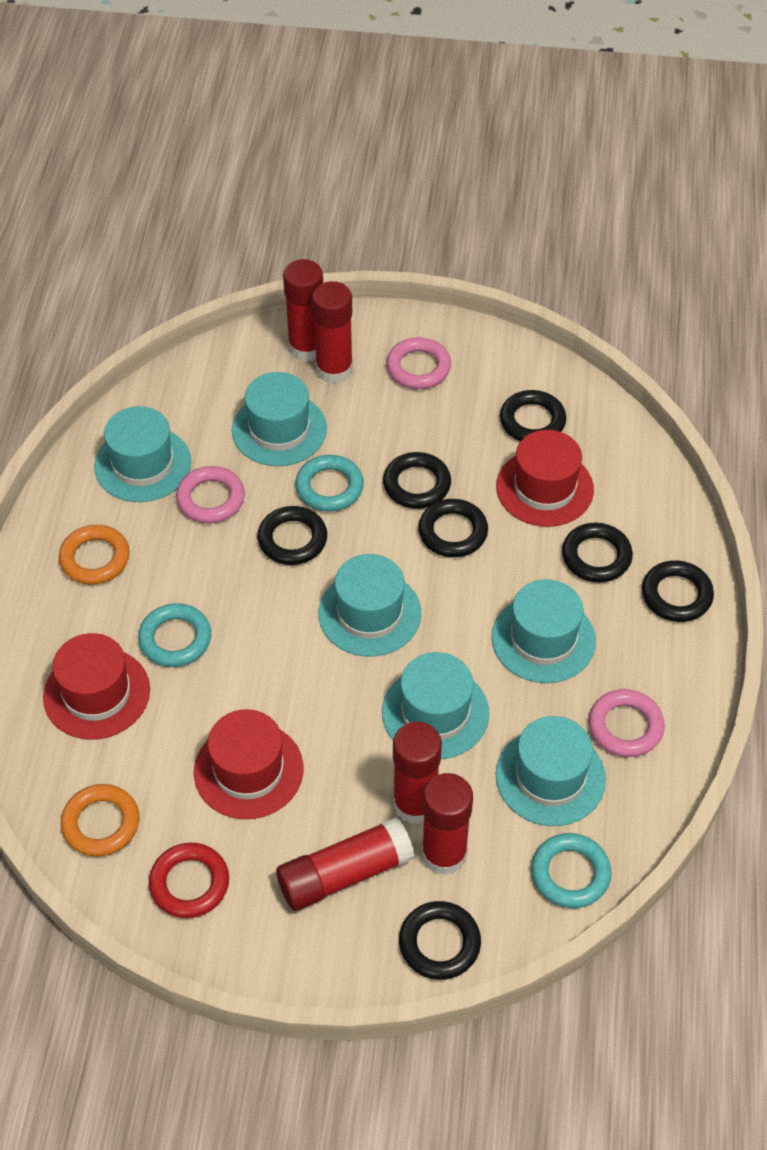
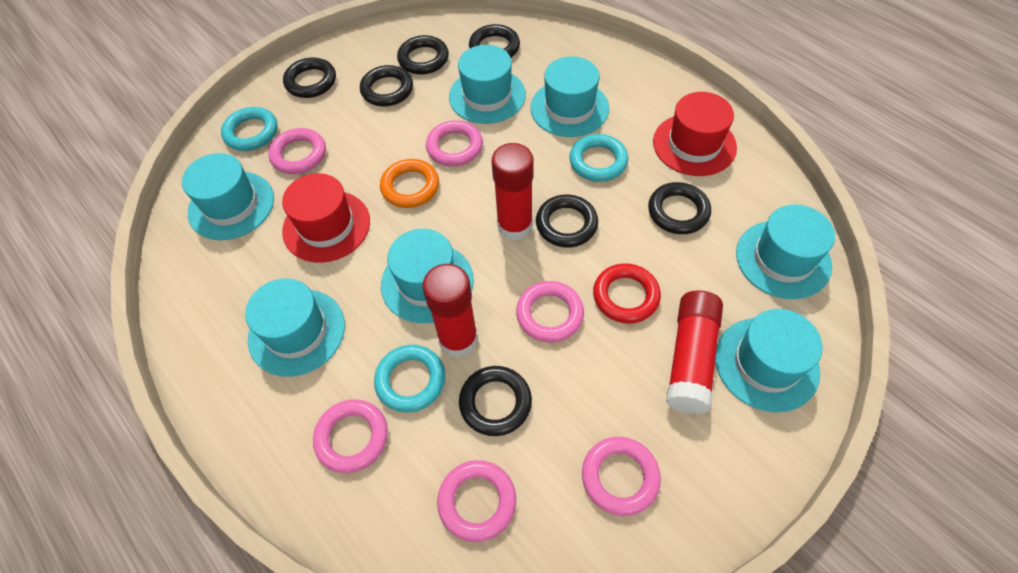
orange ring: 2 -> 1
pink ring: 3 -> 6
red glue stick: 5 -> 3
red hat: 3 -> 2
turquoise hat: 6 -> 7

